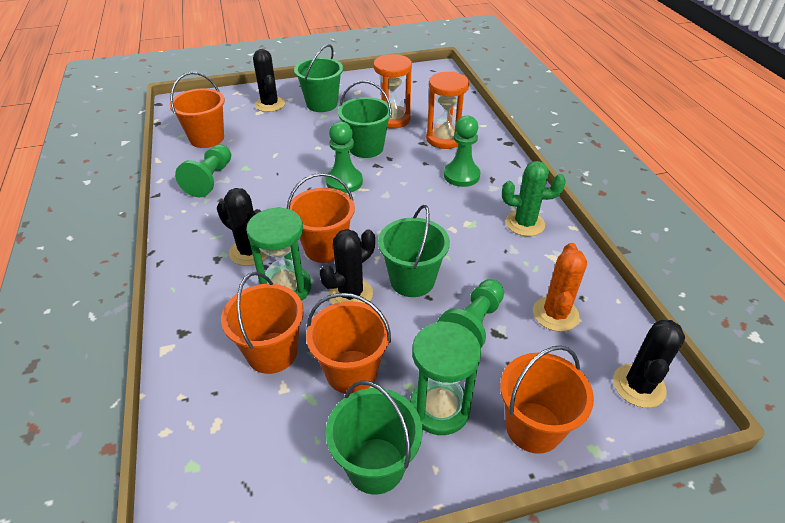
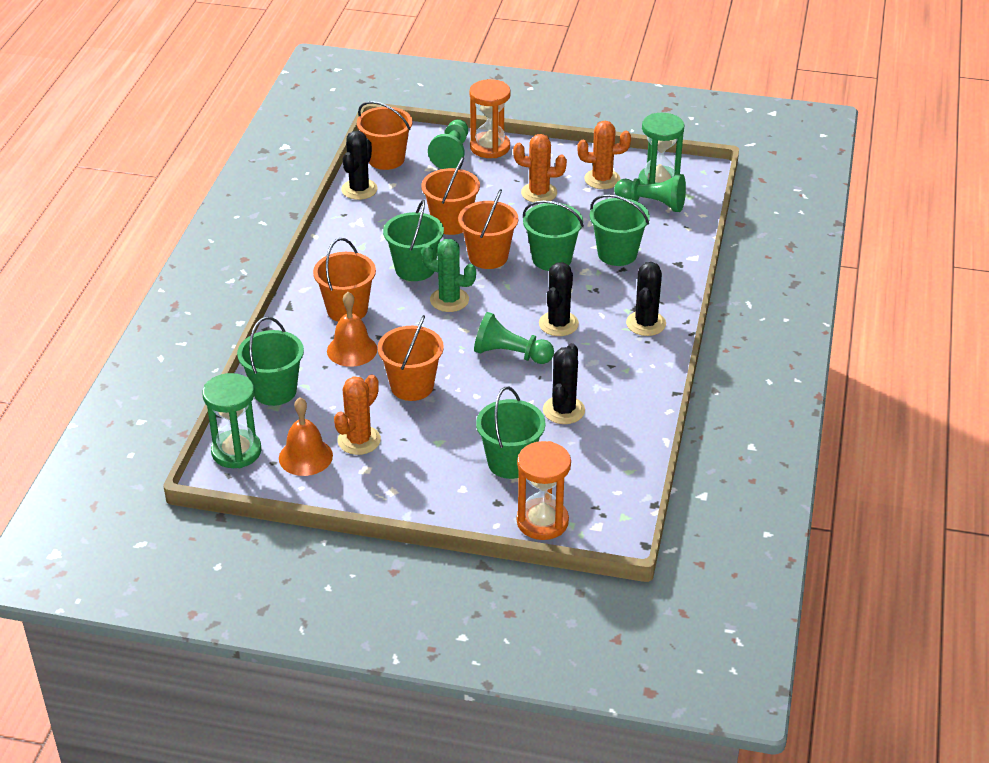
green bucket: 4 -> 5
green pawn: 4 -> 3
orange bell: 0 -> 2
orange cactus: 1 -> 3

